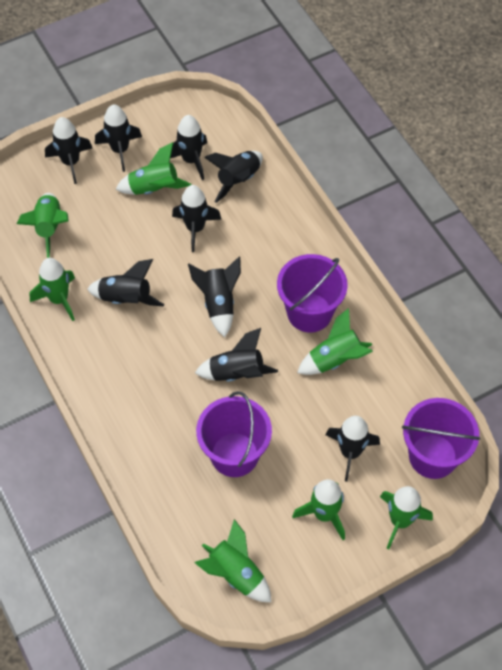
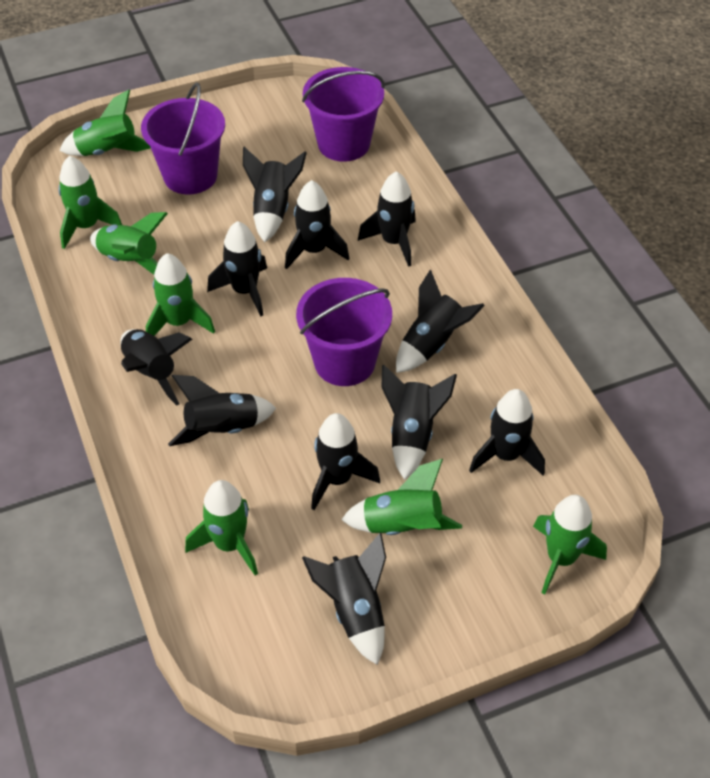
black rocket: 9 -> 11

